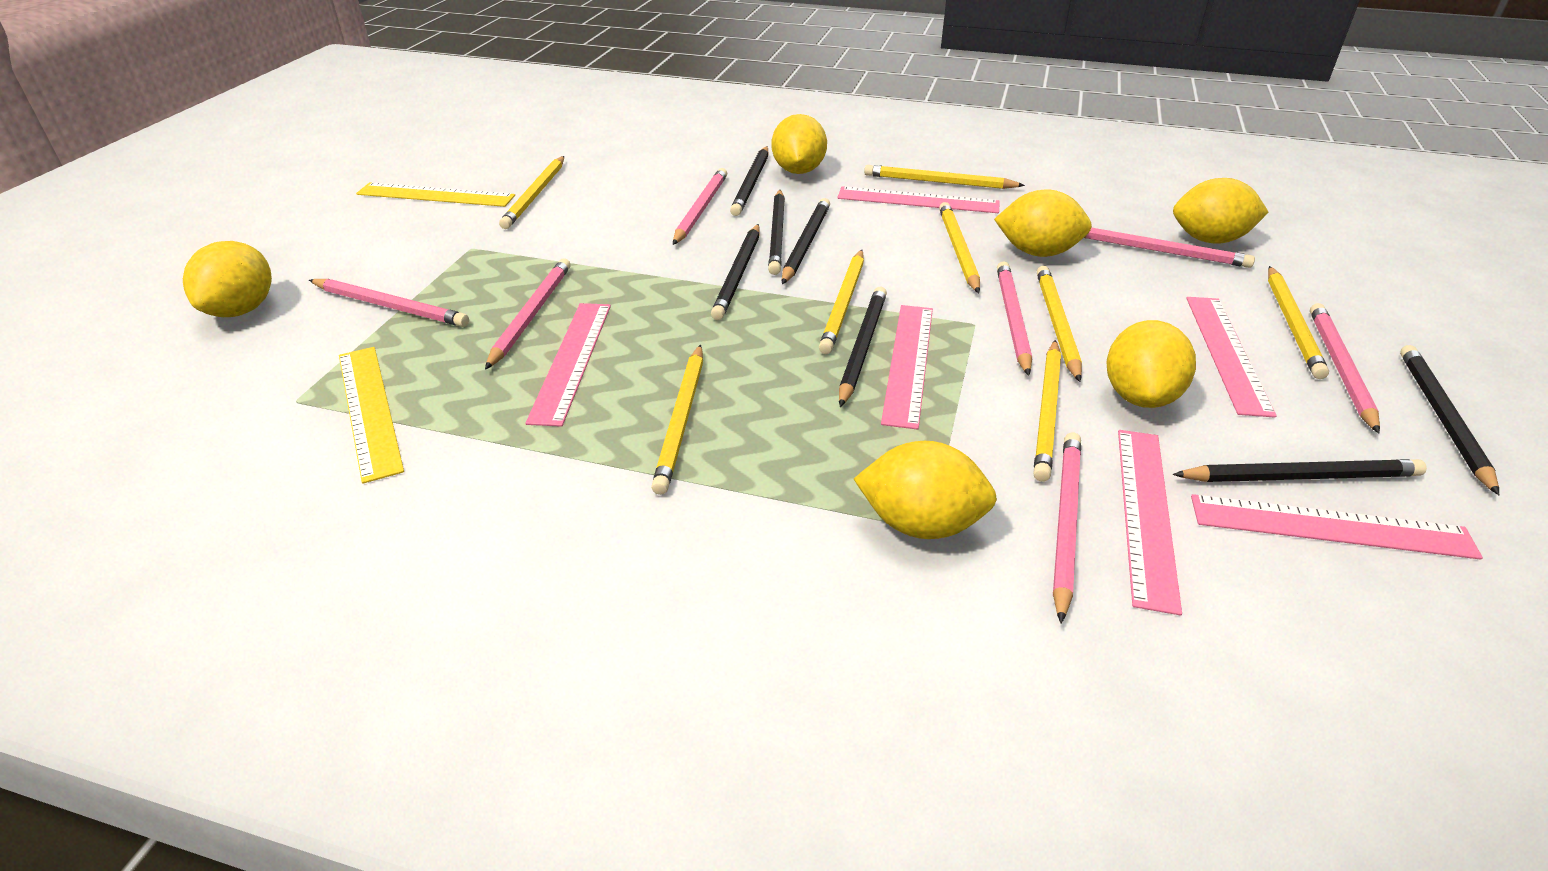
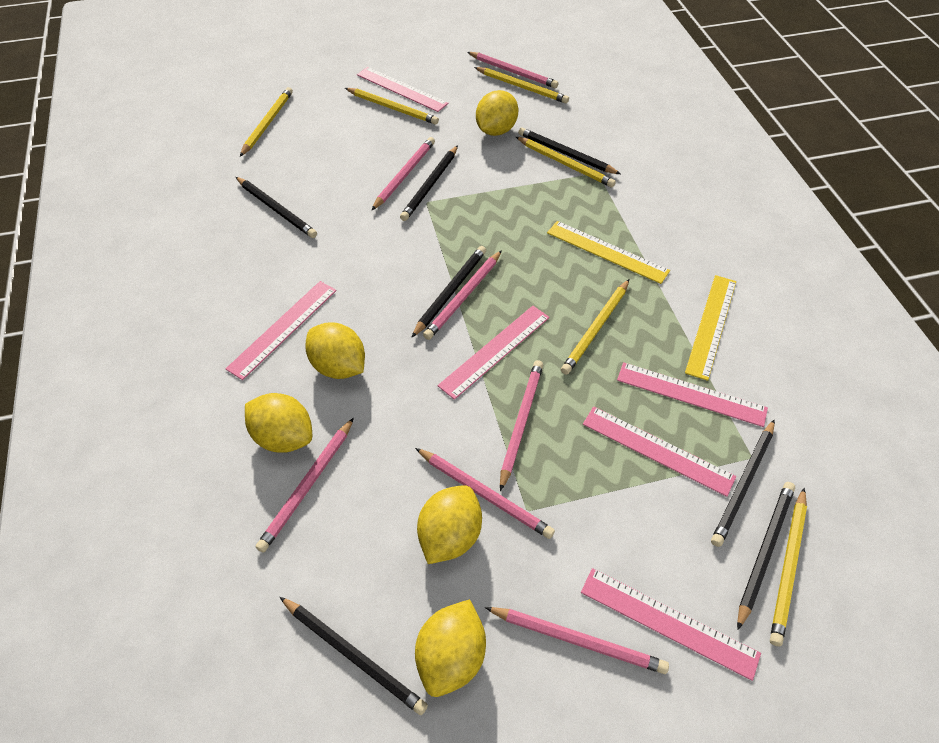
yellow lemon: 6 -> 5
yellow pencil: 8 -> 6

